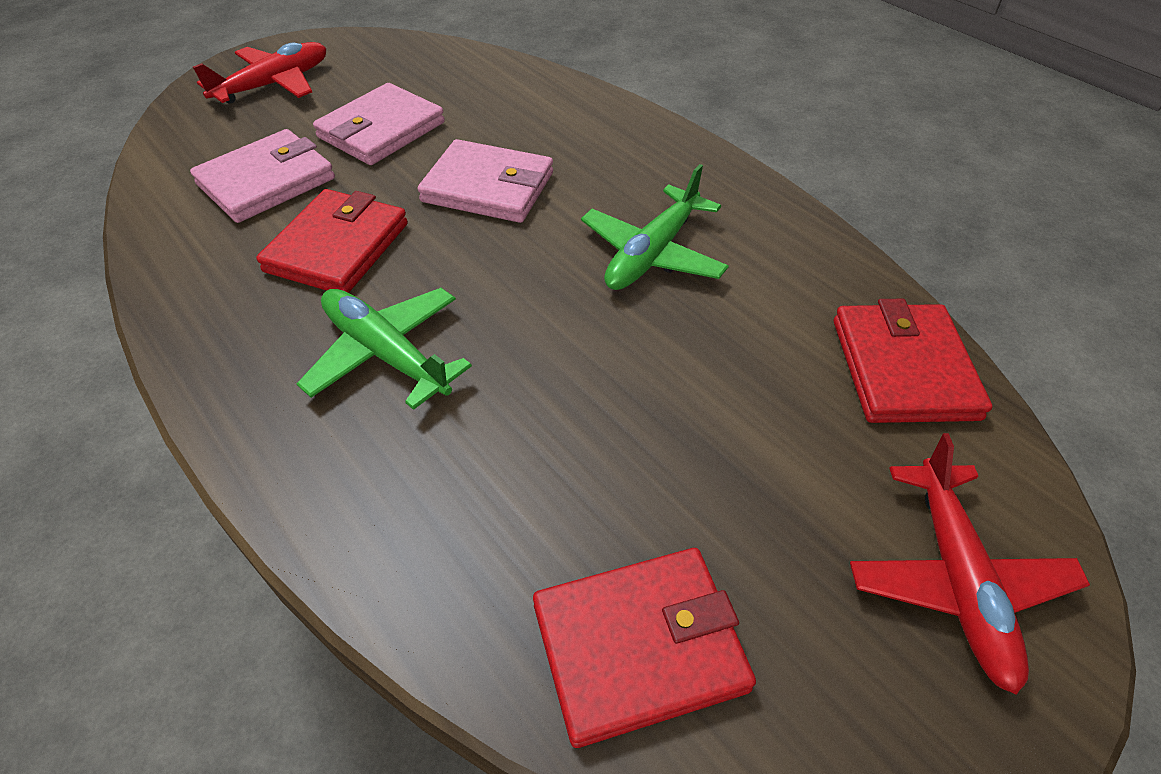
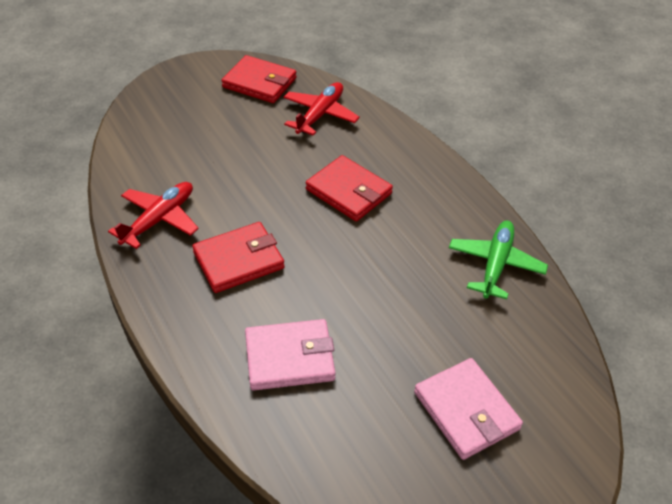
green plane: 2 -> 1
pink wallet: 3 -> 2

